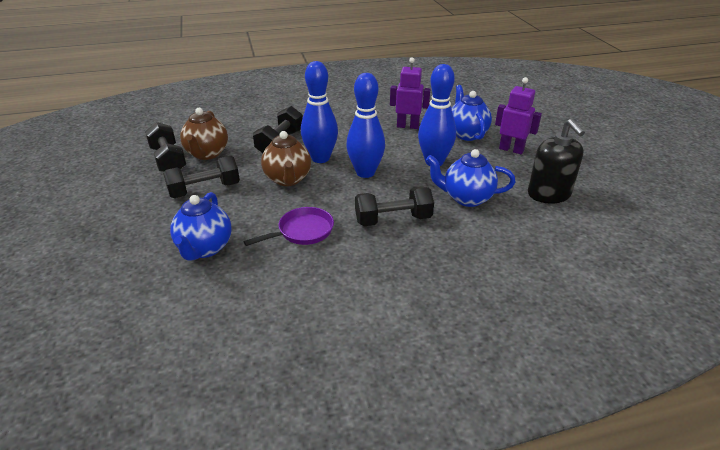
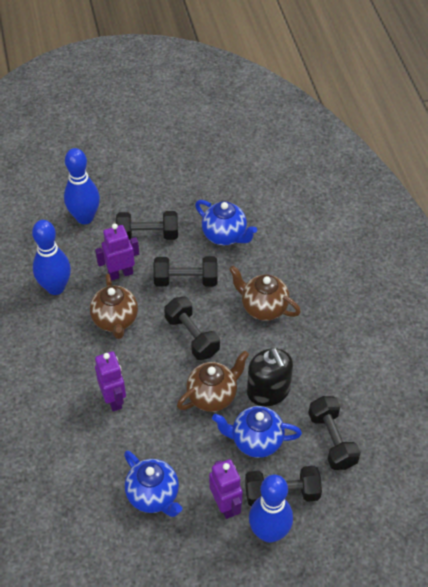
black dumbbell: 4 -> 5
brown teapot: 2 -> 3
purple pan: 1 -> 0
purple robot: 2 -> 3

